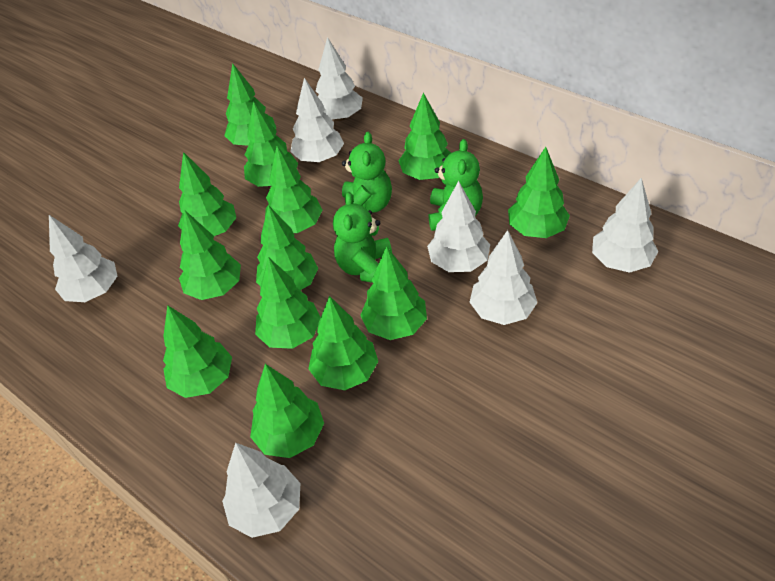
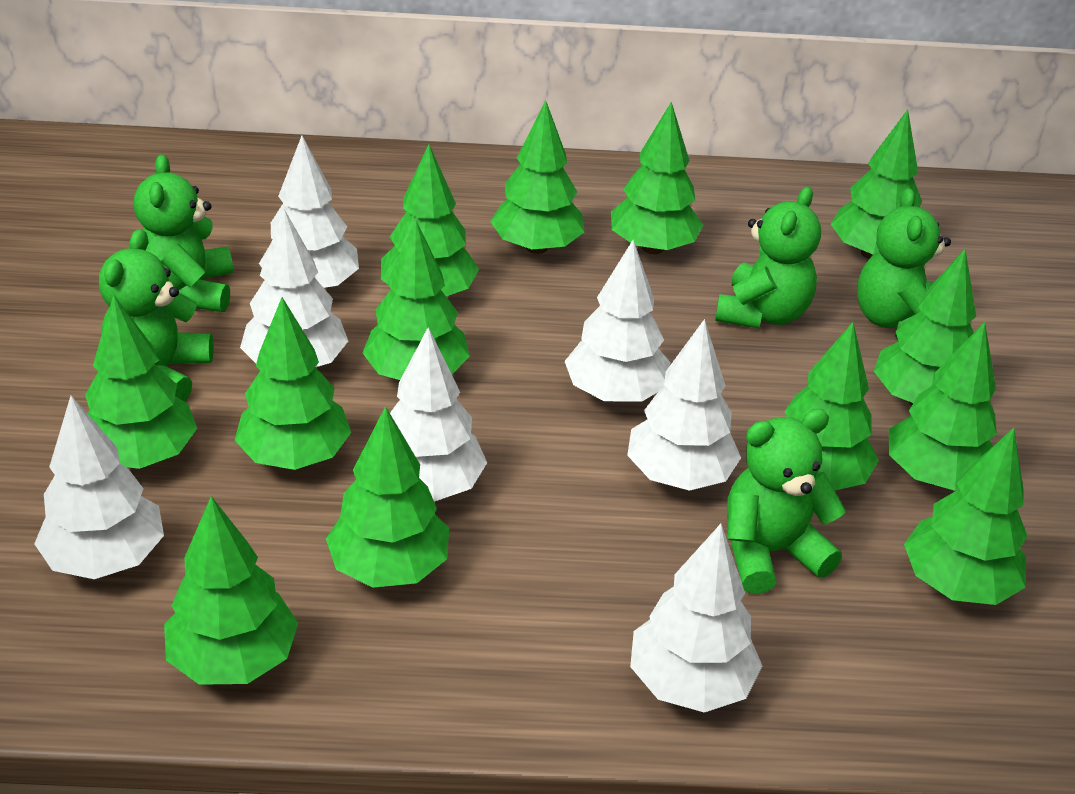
green teddy bear: 3 -> 5

